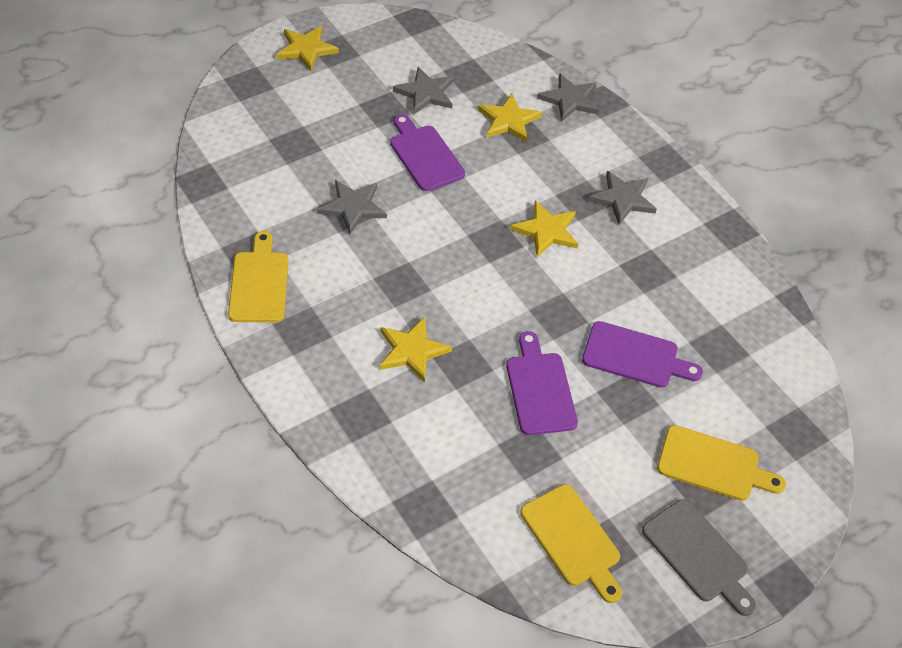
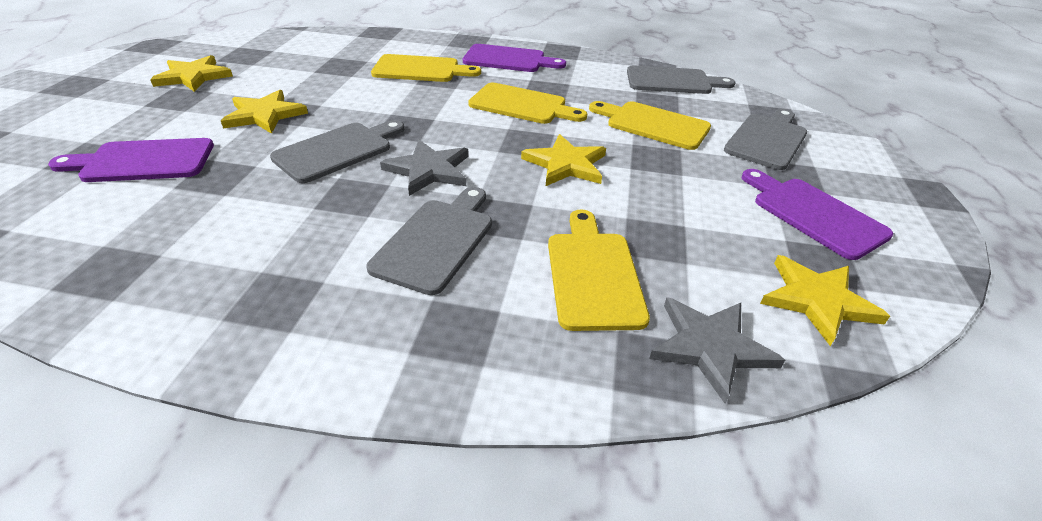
grey cutting board: 1 -> 4
grey star: 4 -> 2
yellow cutting board: 3 -> 4

